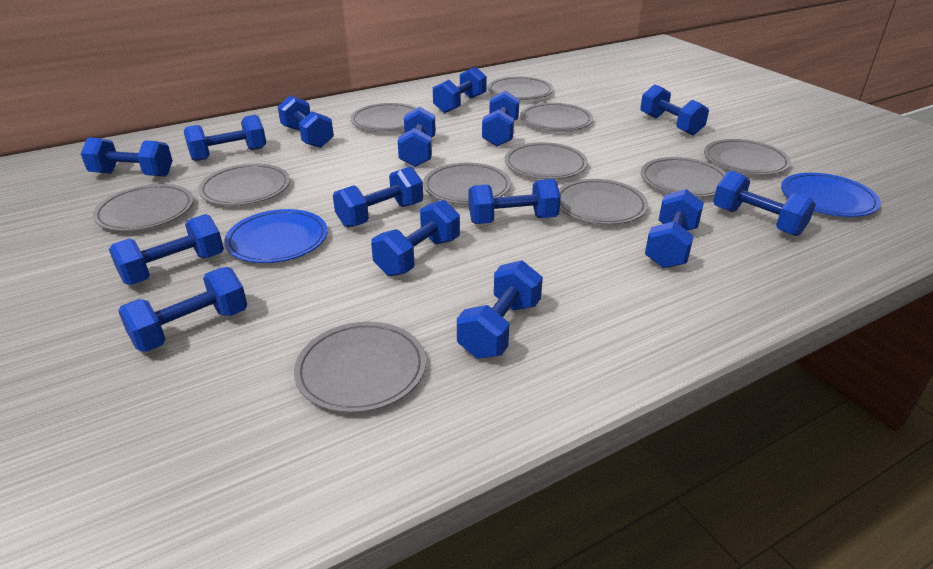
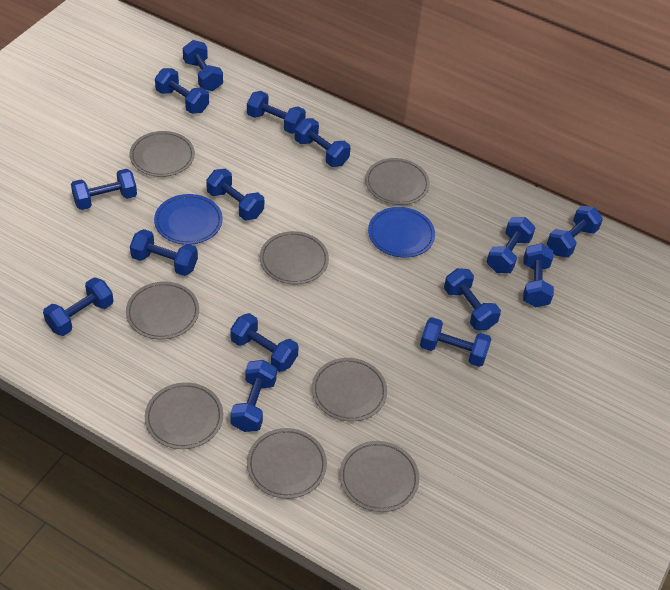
grey plate: 11 -> 8

